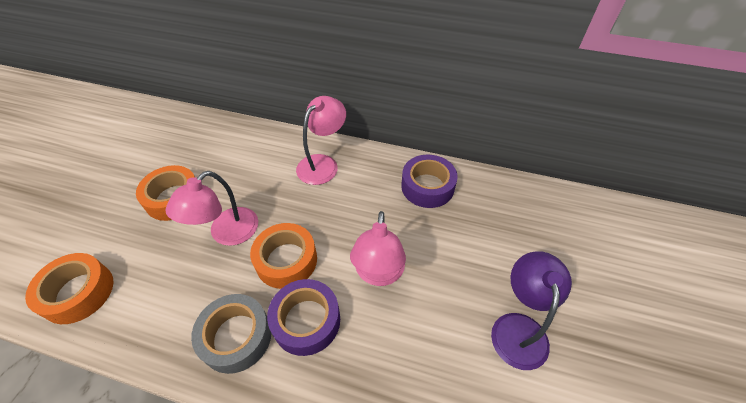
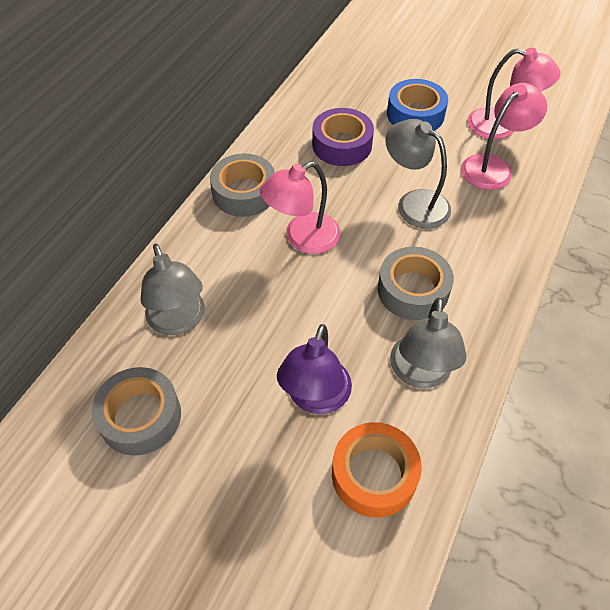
blue tape: 0 -> 1
grey lamp: 0 -> 3
grey tape: 1 -> 3
orange tape: 3 -> 1
purple tape: 2 -> 1

